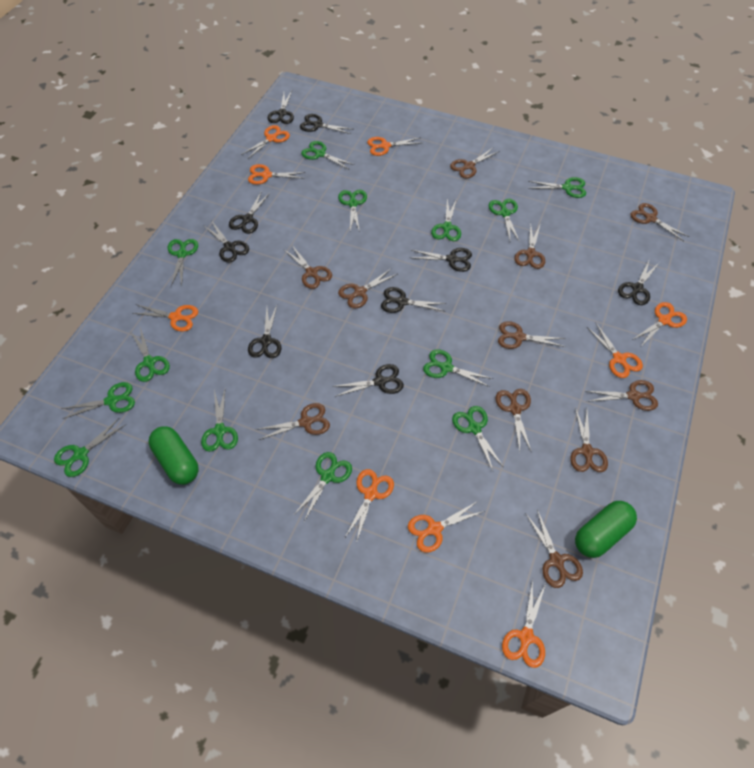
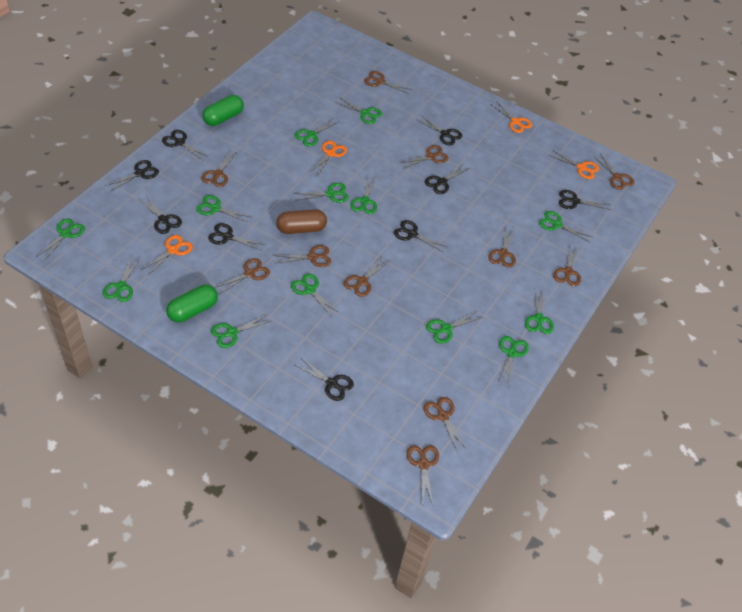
brown capsule: 0 -> 1
orange scissors: 9 -> 4

